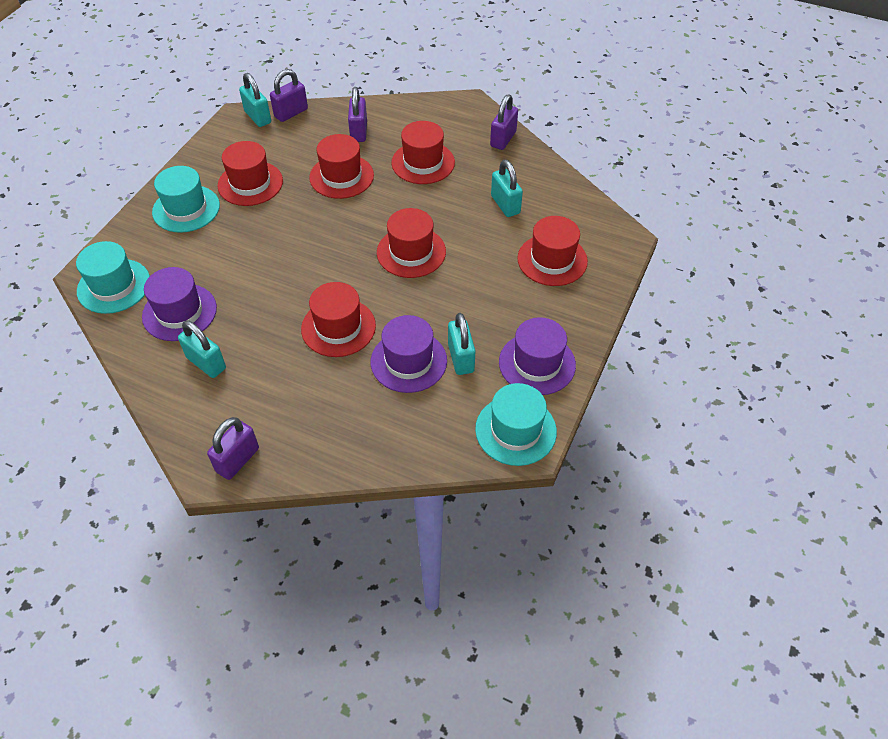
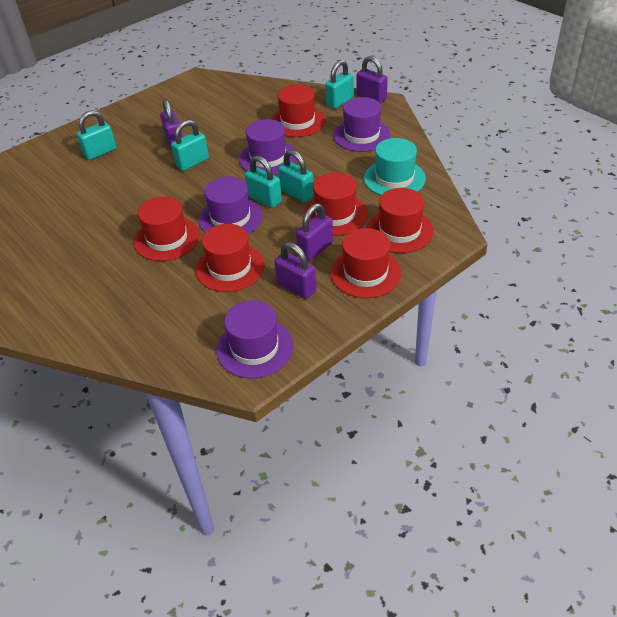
purple hat: 3 -> 4
turquoise hat: 3 -> 1
turquoise padlock: 4 -> 5

